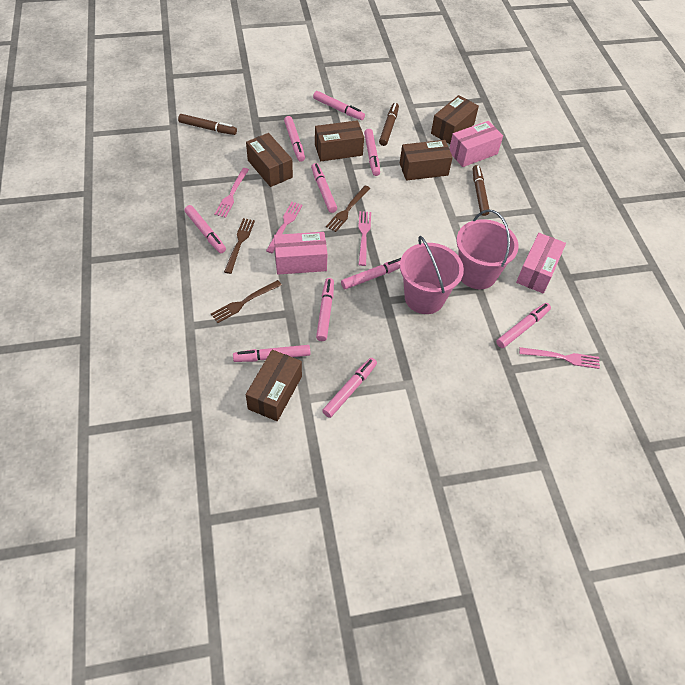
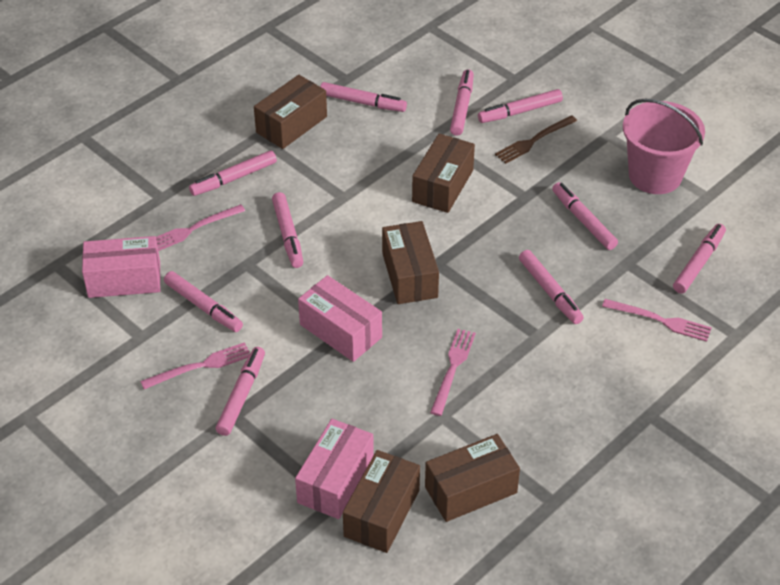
brown fork: 3 -> 1
brown marker: 3 -> 0
pink bucket: 2 -> 1

